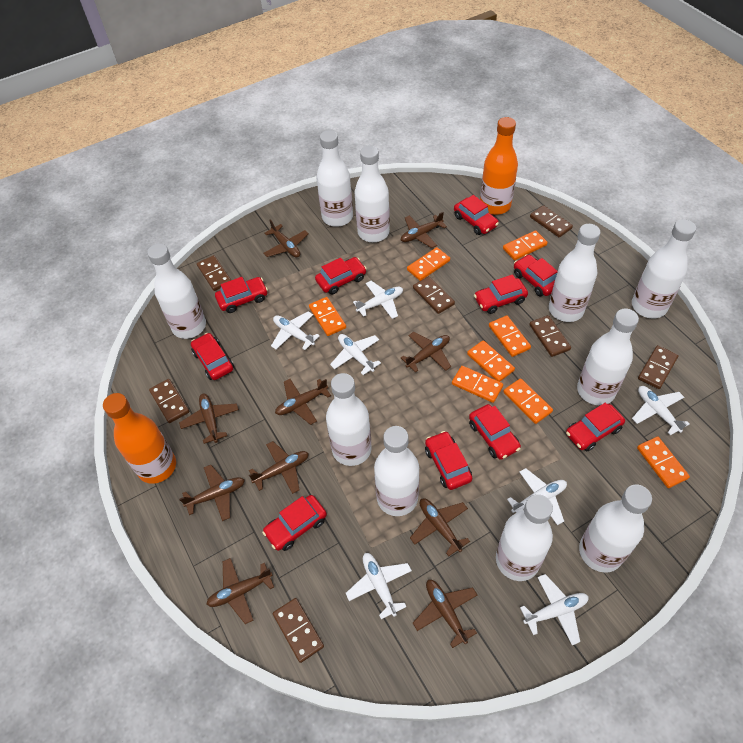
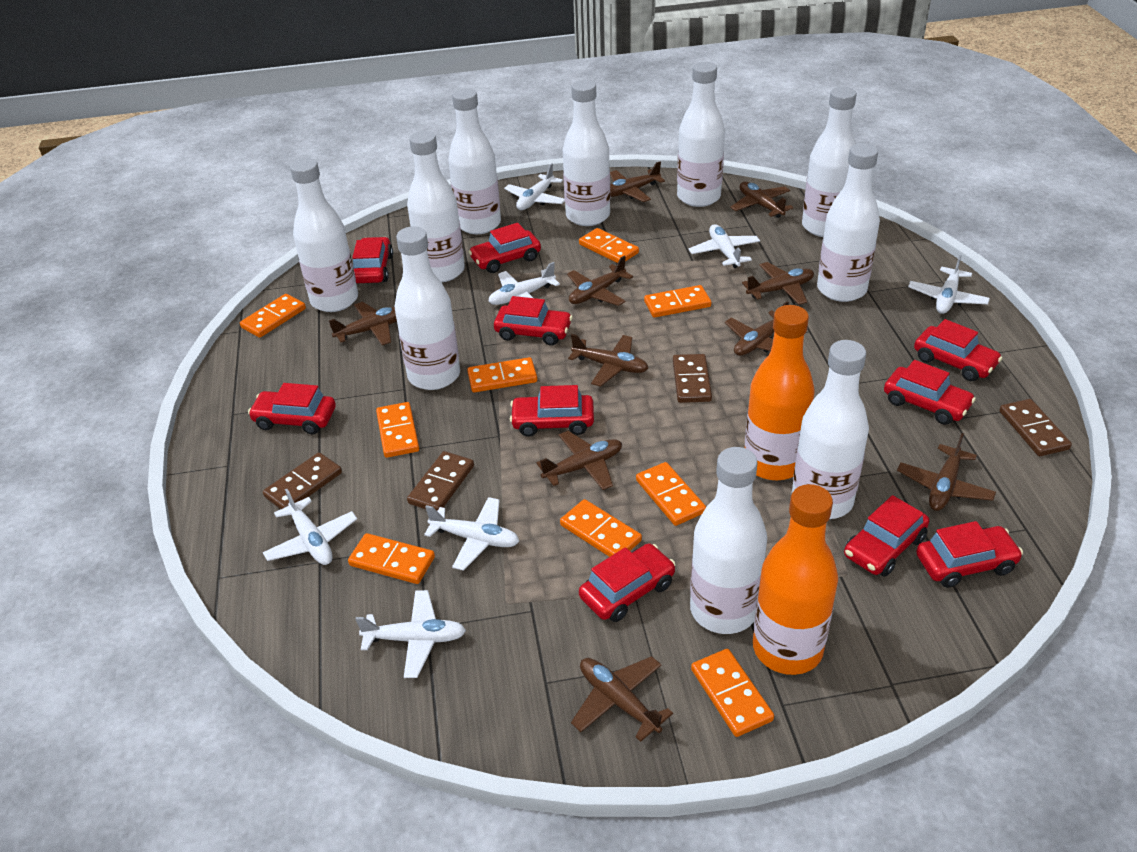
brown domino: 7 -> 4
orange domino: 8 -> 9

